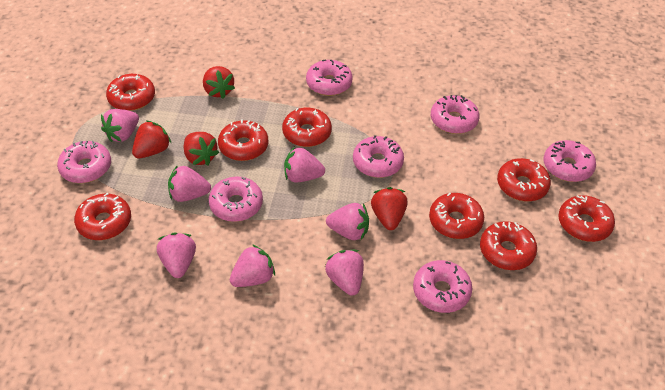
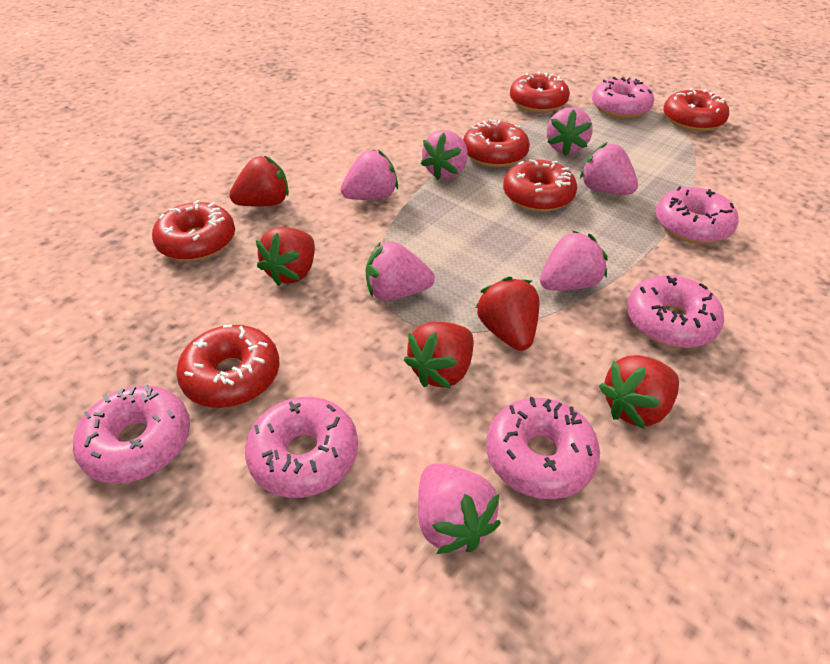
pink donut: 7 -> 6
red donut: 8 -> 6
red strawberry: 4 -> 5

